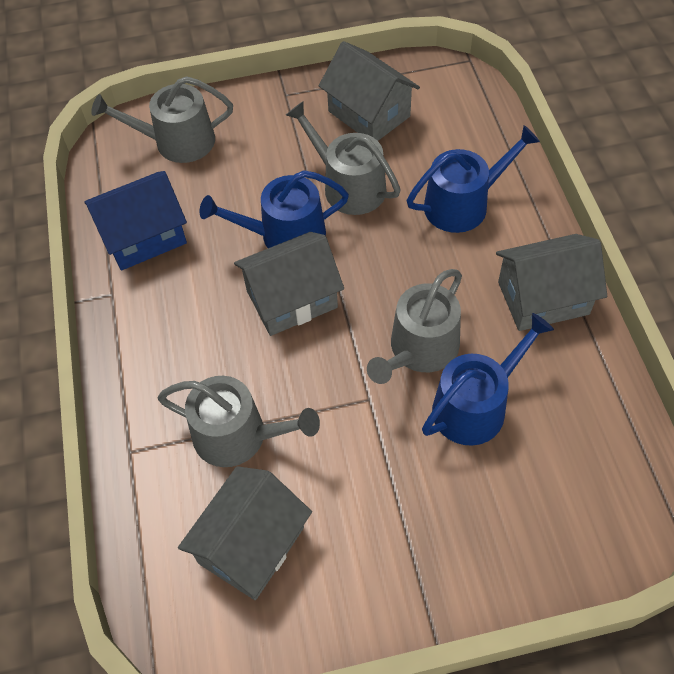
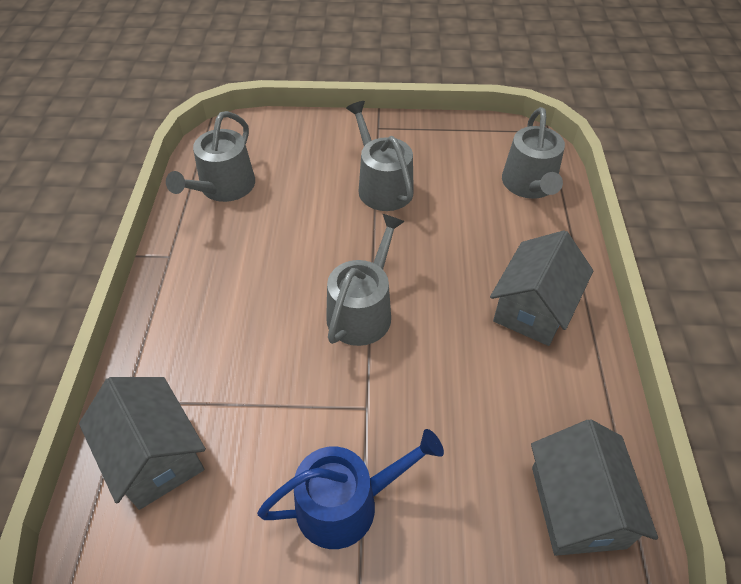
blue house: 1 -> 0
blue watering can: 3 -> 1
grey house: 4 -> 3

